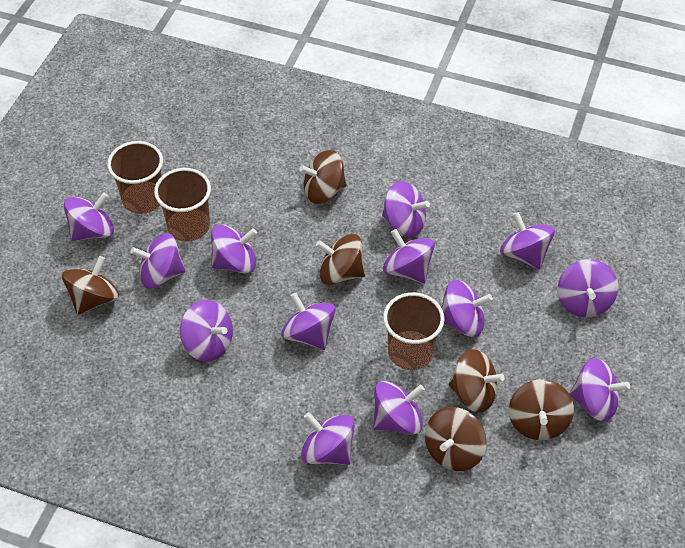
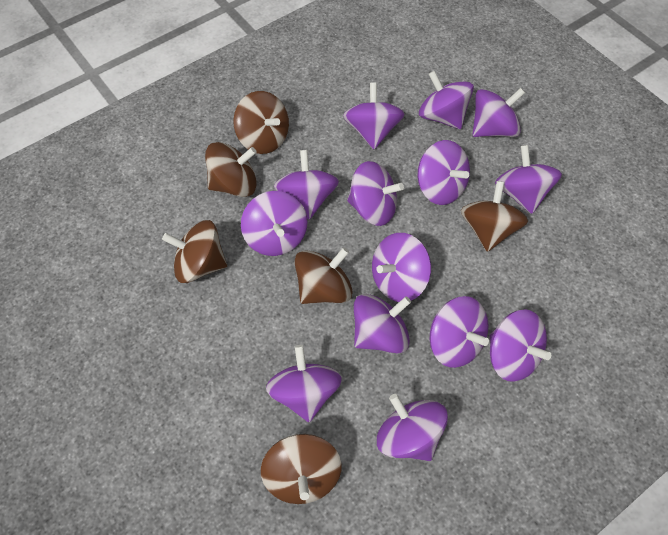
brown cup: 3 -> 0
purple spinning top: 13 -> 14

